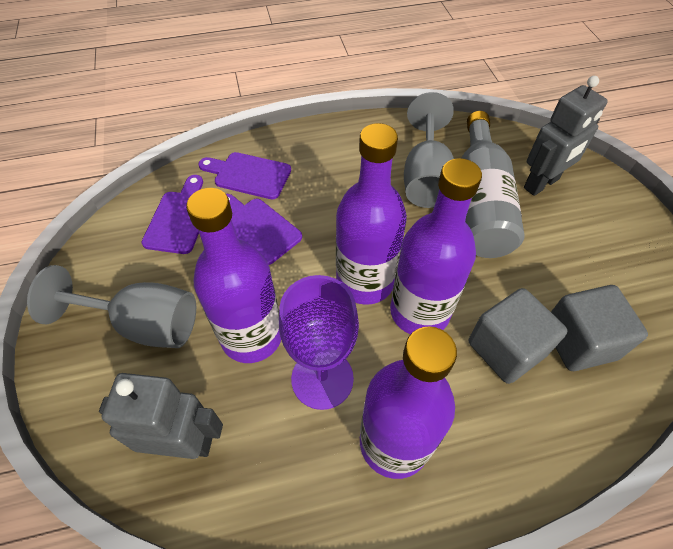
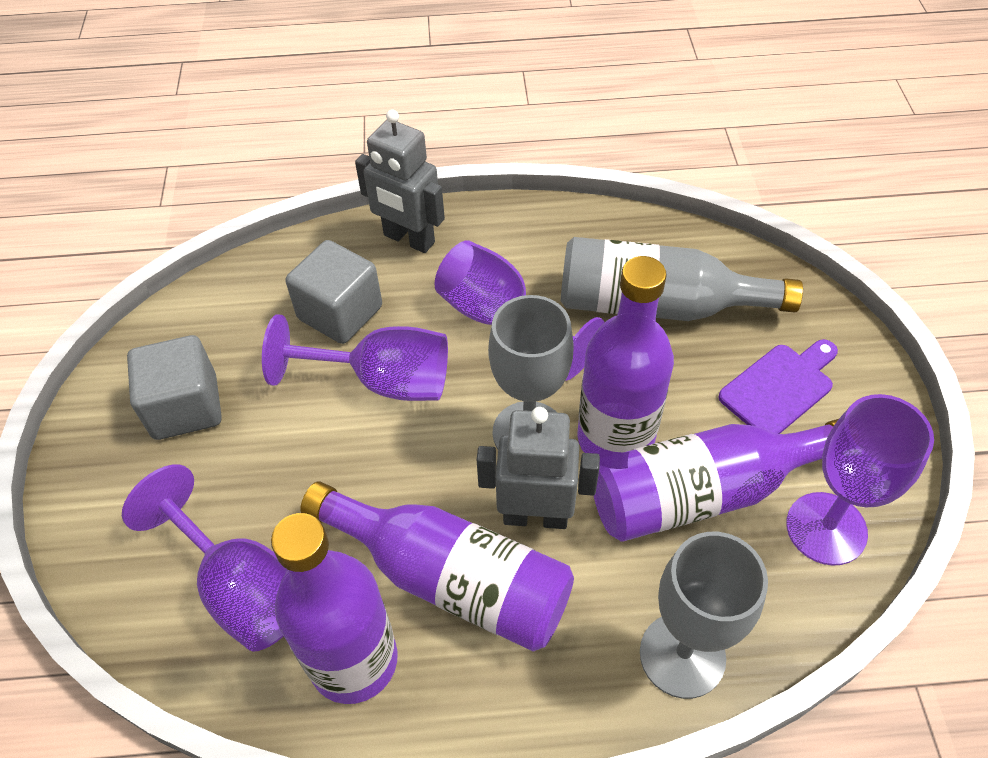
purple cutting board: 3 -> 1
purple goblet: 1 -> 4

